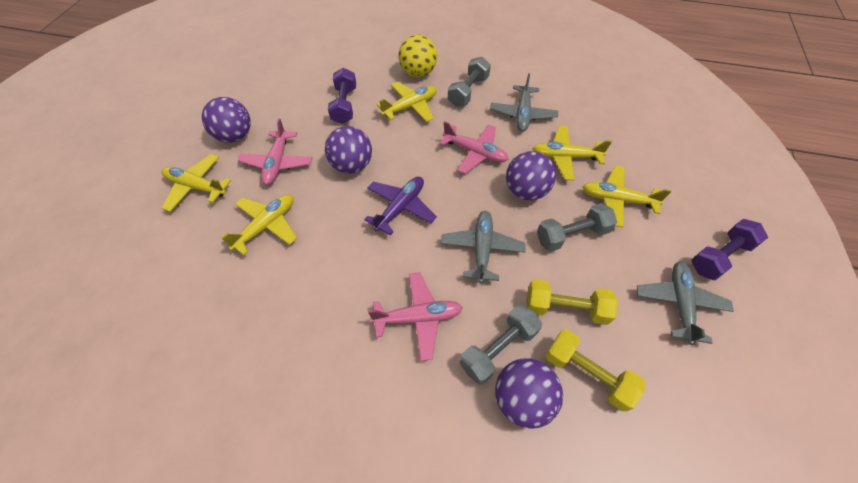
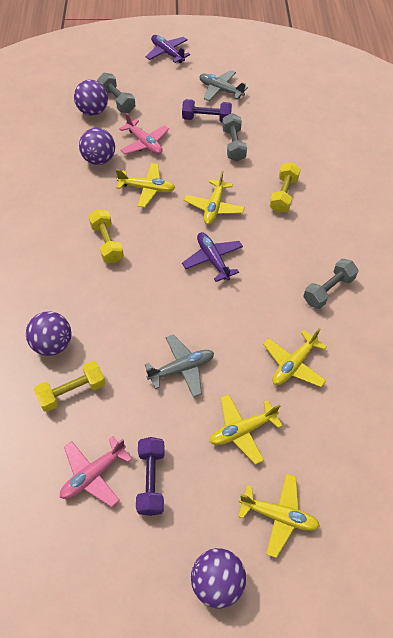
grey plane: 3 -> 2
pink plane: 3 -> 2
purple plane: 1 -> 2
yellow ball: 1 -> 0
yellow dumbbell: 2 -> 3

